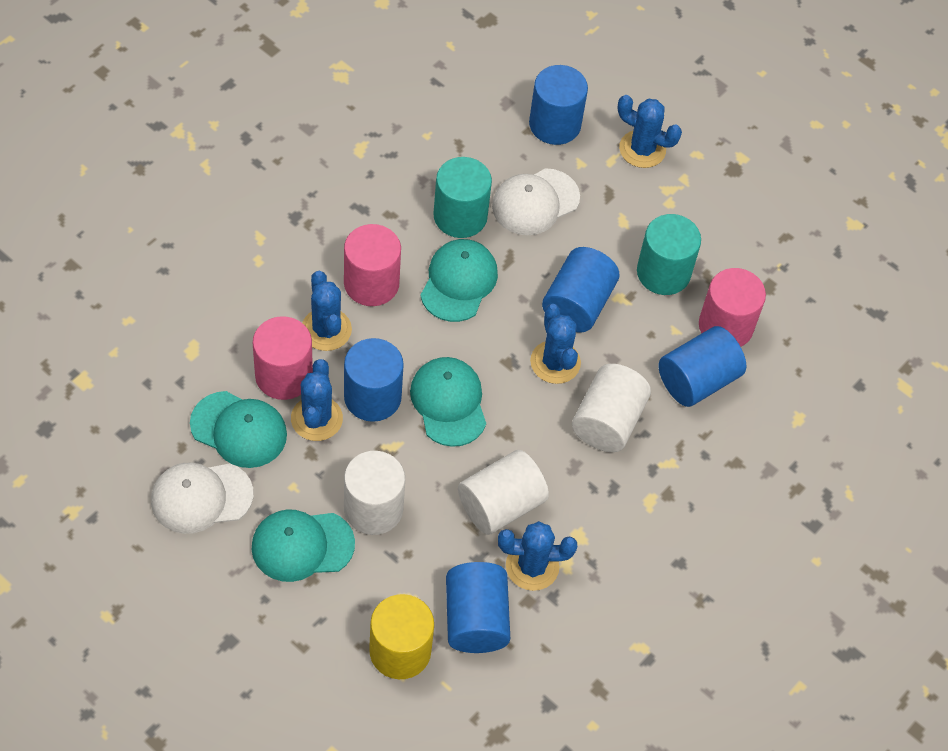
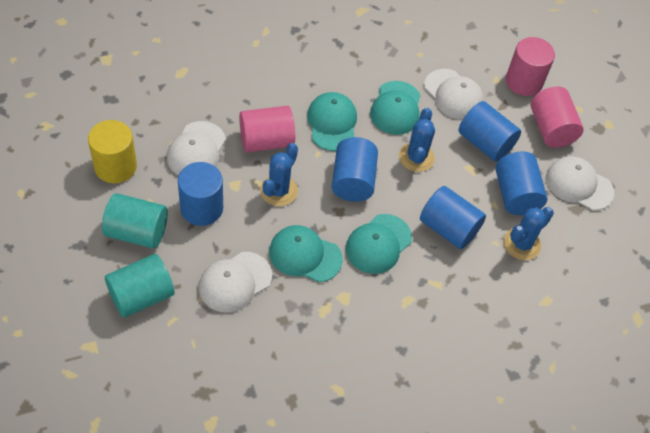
blue cactus: 5 -> 3
white cap: 2 -> 4
white cylinder: 3 -> 0

